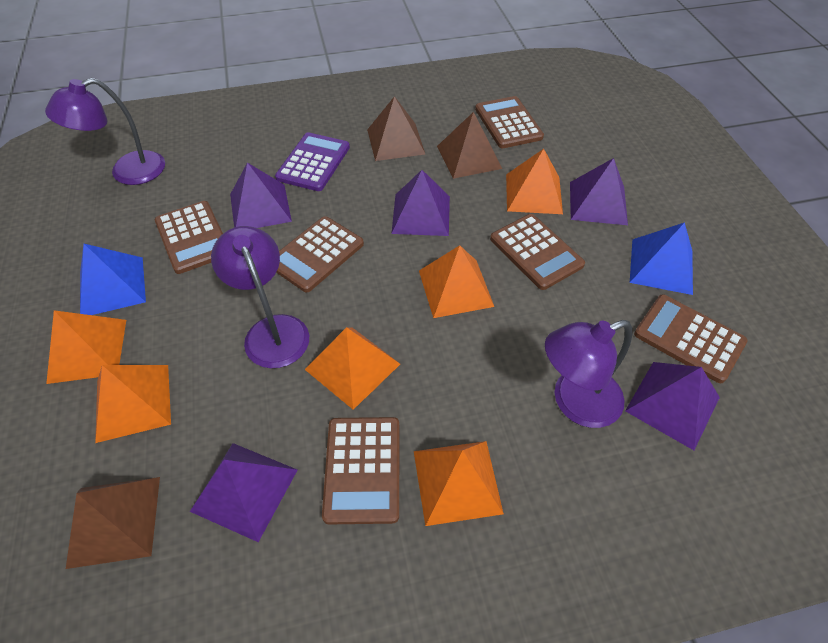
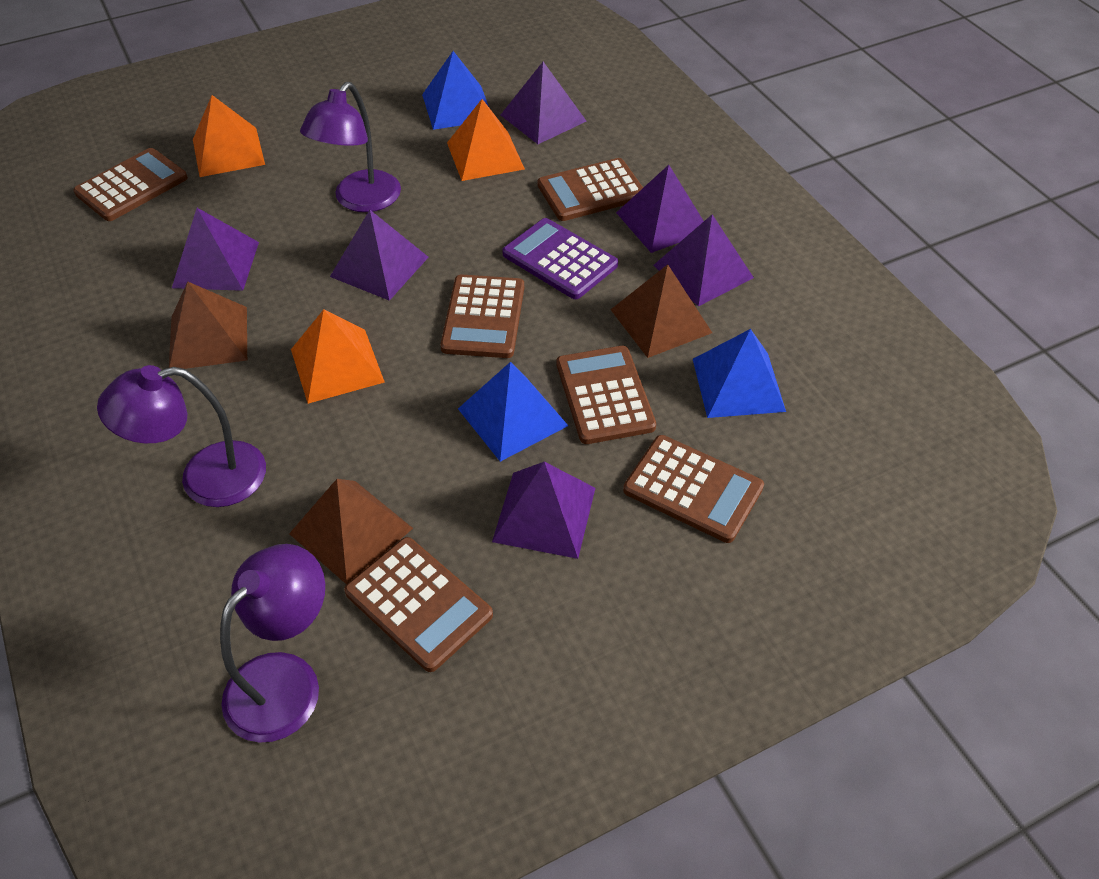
blue pyramid: 2 -> 3
orange pyramid: 6 -> 3
purple pyramid: 5 -> 6

